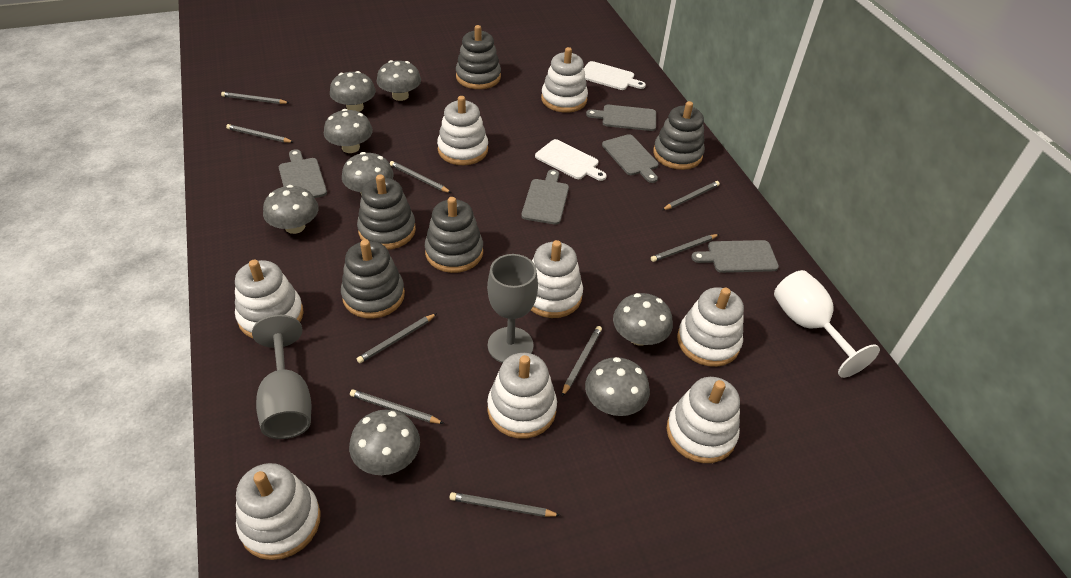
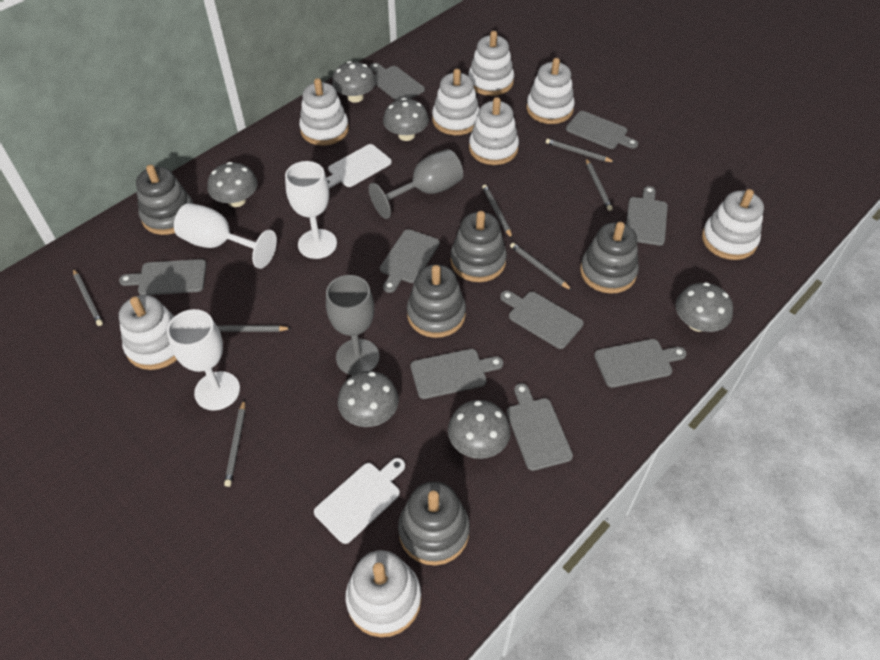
grey cutting board: 5 -> 9
grey mushroom: 8 -> 6
grey pencil: 9 -> 7
white goblet: 1 -> 3

